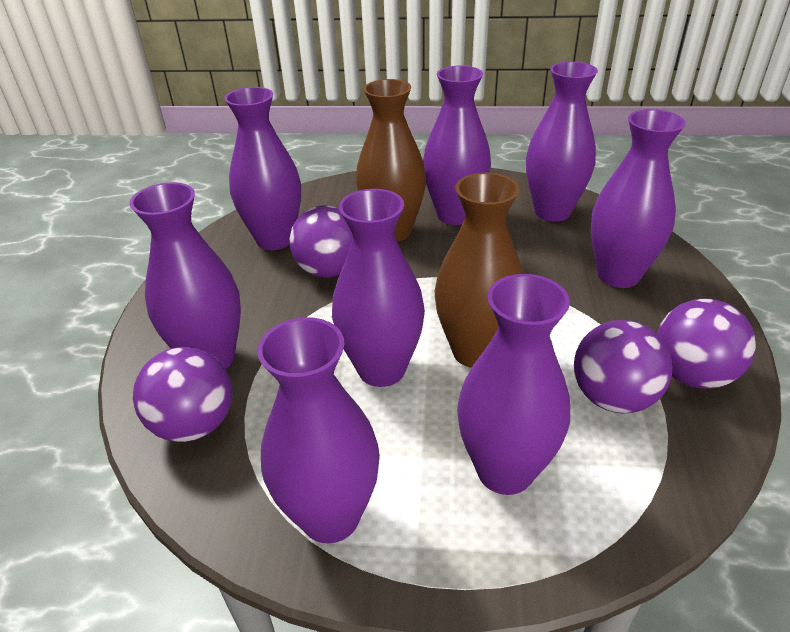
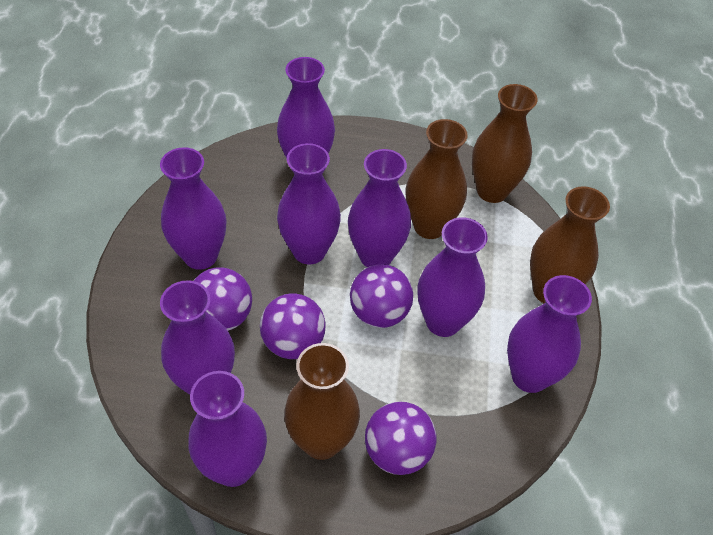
brown vase: 2 -> 4

